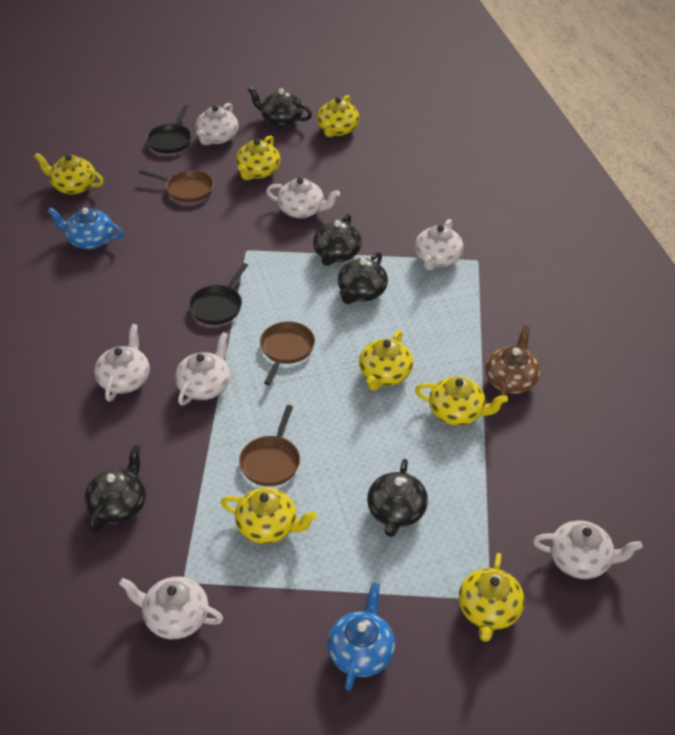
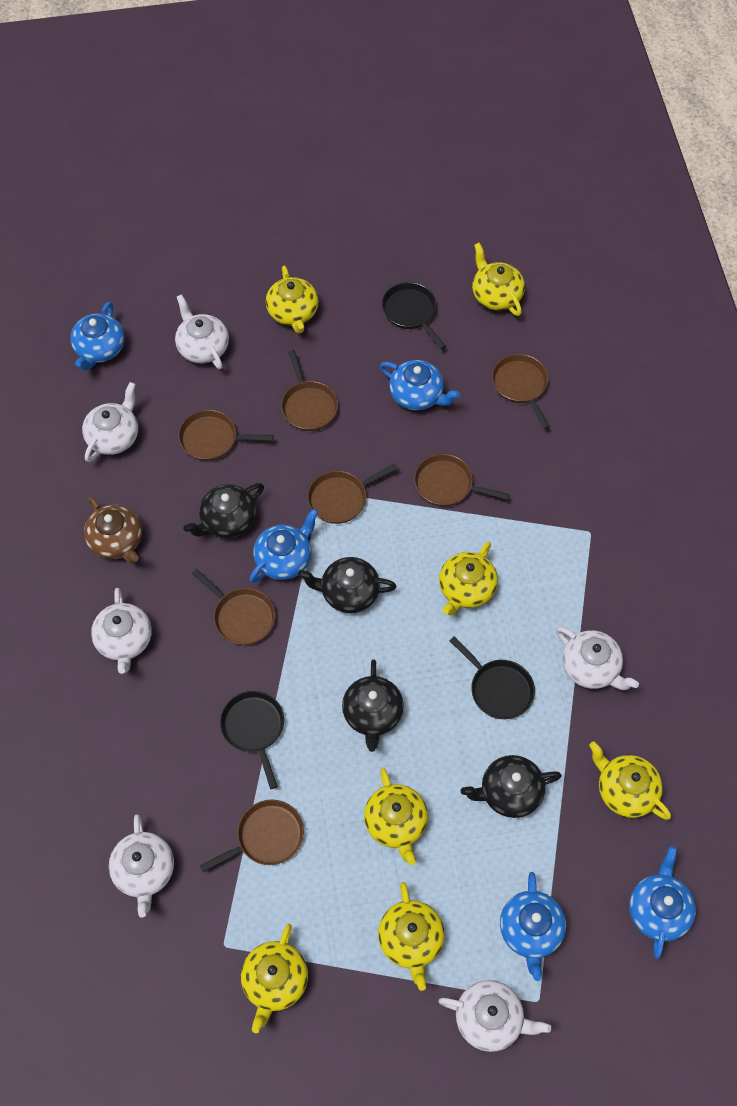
black pan: 2 -> 3
black teapot: 5 -> 4
blue teapot: 2 -> 5
brown pan: 3 -> 7
white teapot: 7 -> 6

